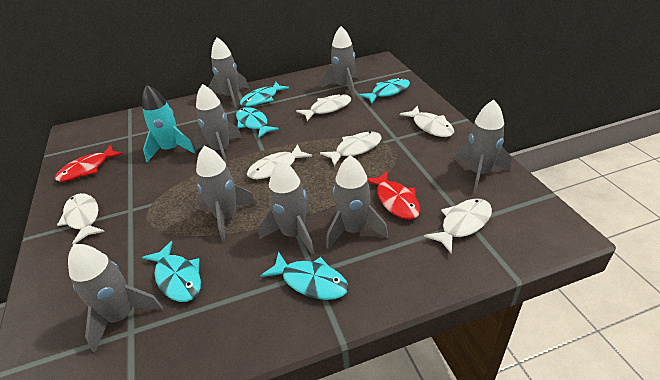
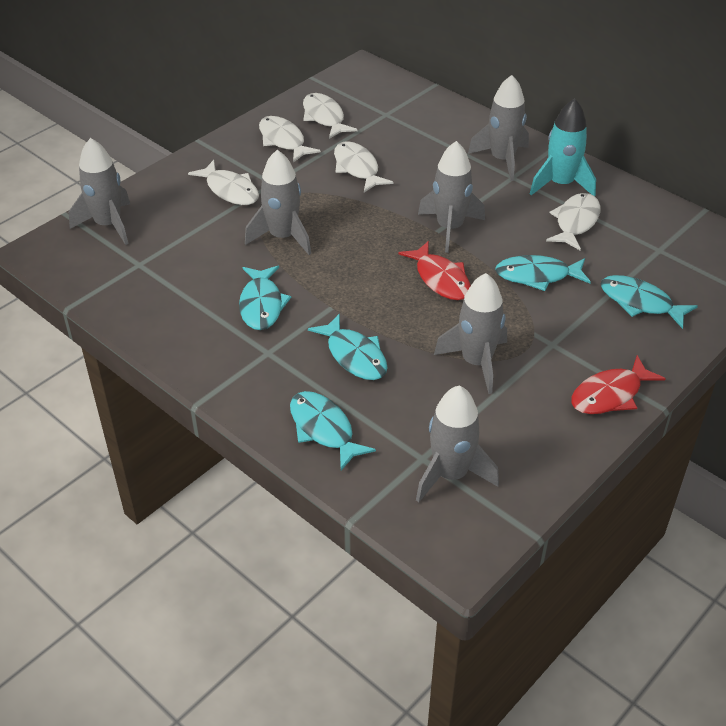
grey rocket: 8 -> 6
white fish: 6 -> 5

